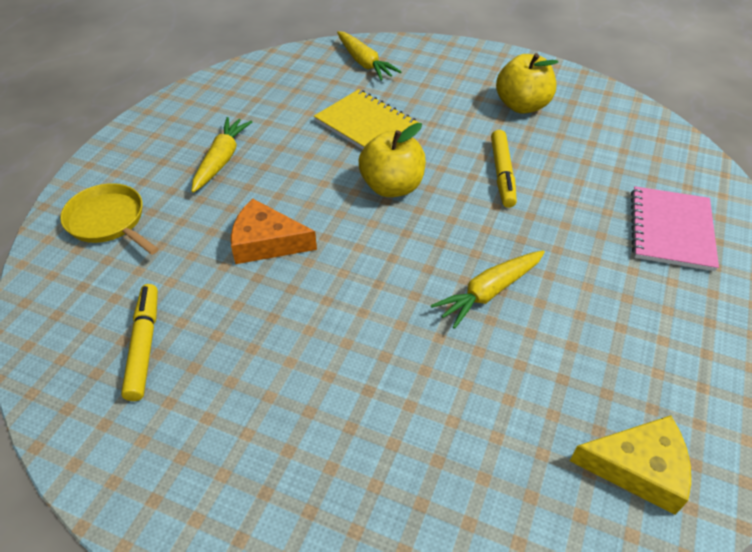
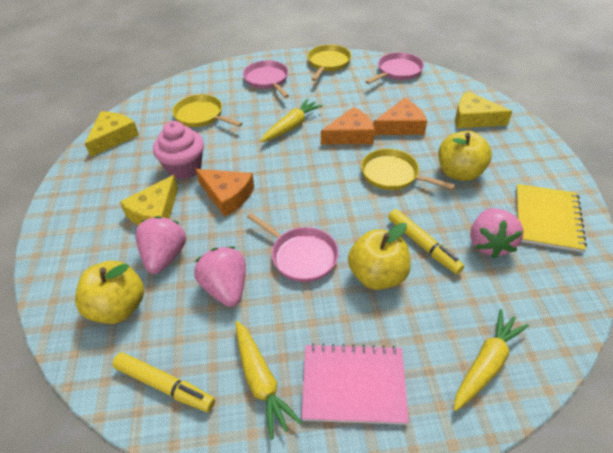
orange cheese: 1 -> 3
pink cupcake: 0 -> 1
pink pan: 0 -> 3
pink strawberry: 0 -> 3
yellow apple: 2 -> 3
yellow cheese: 1 -> 3
yellow pan: 1 -> 3

